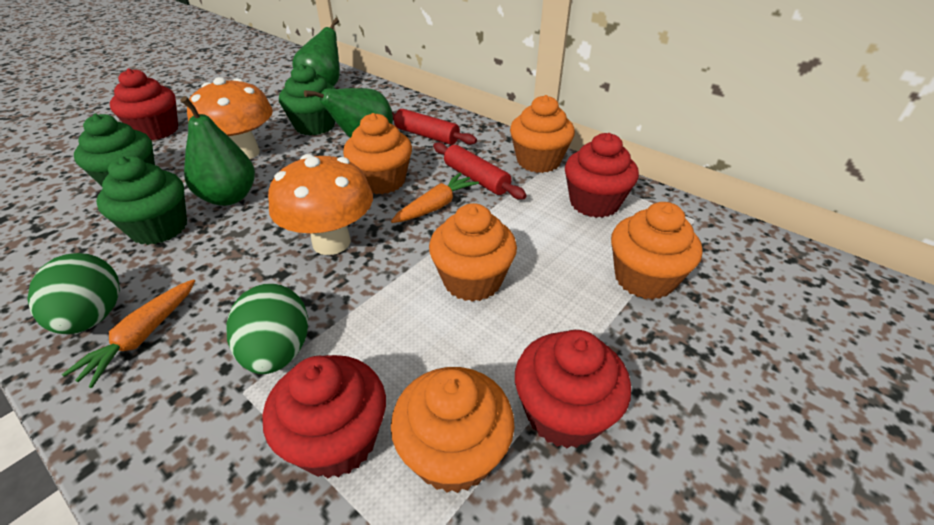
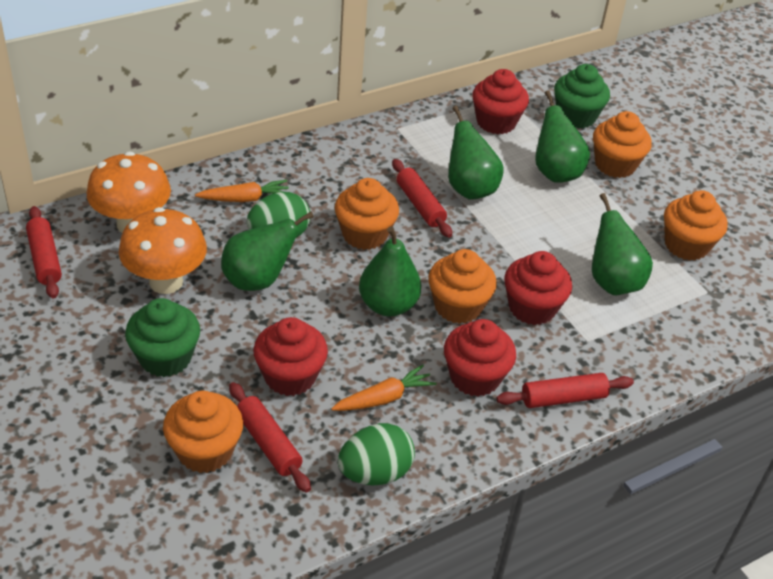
green cupcake: 3 -> 2
green pear: 3 -> 5
red rolling pin: 2 -> 4

